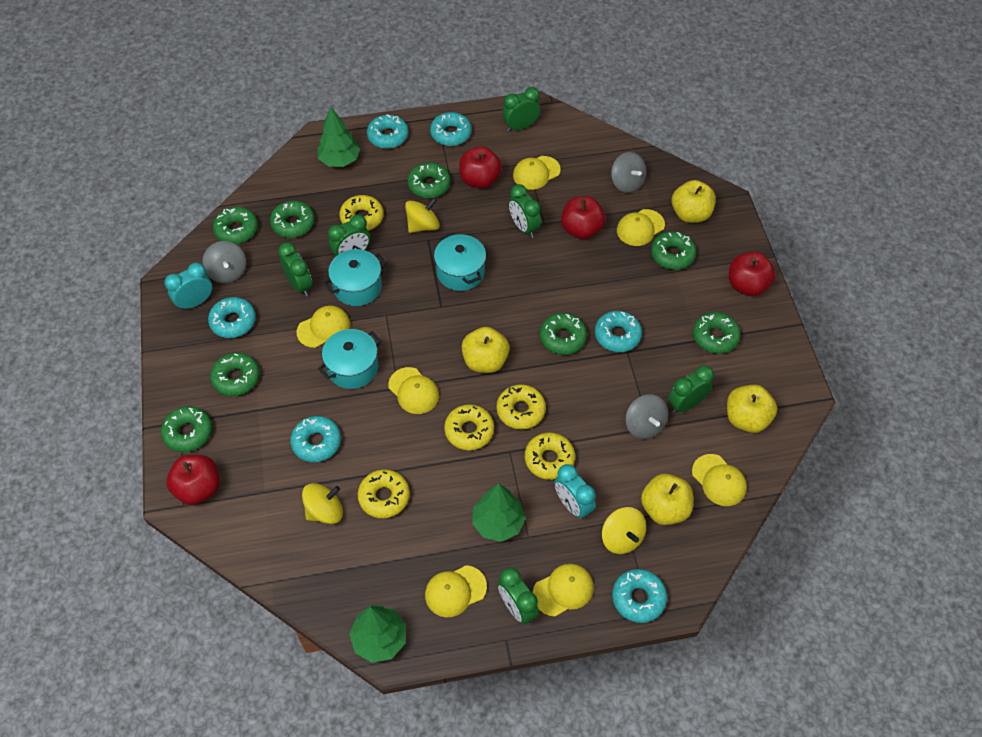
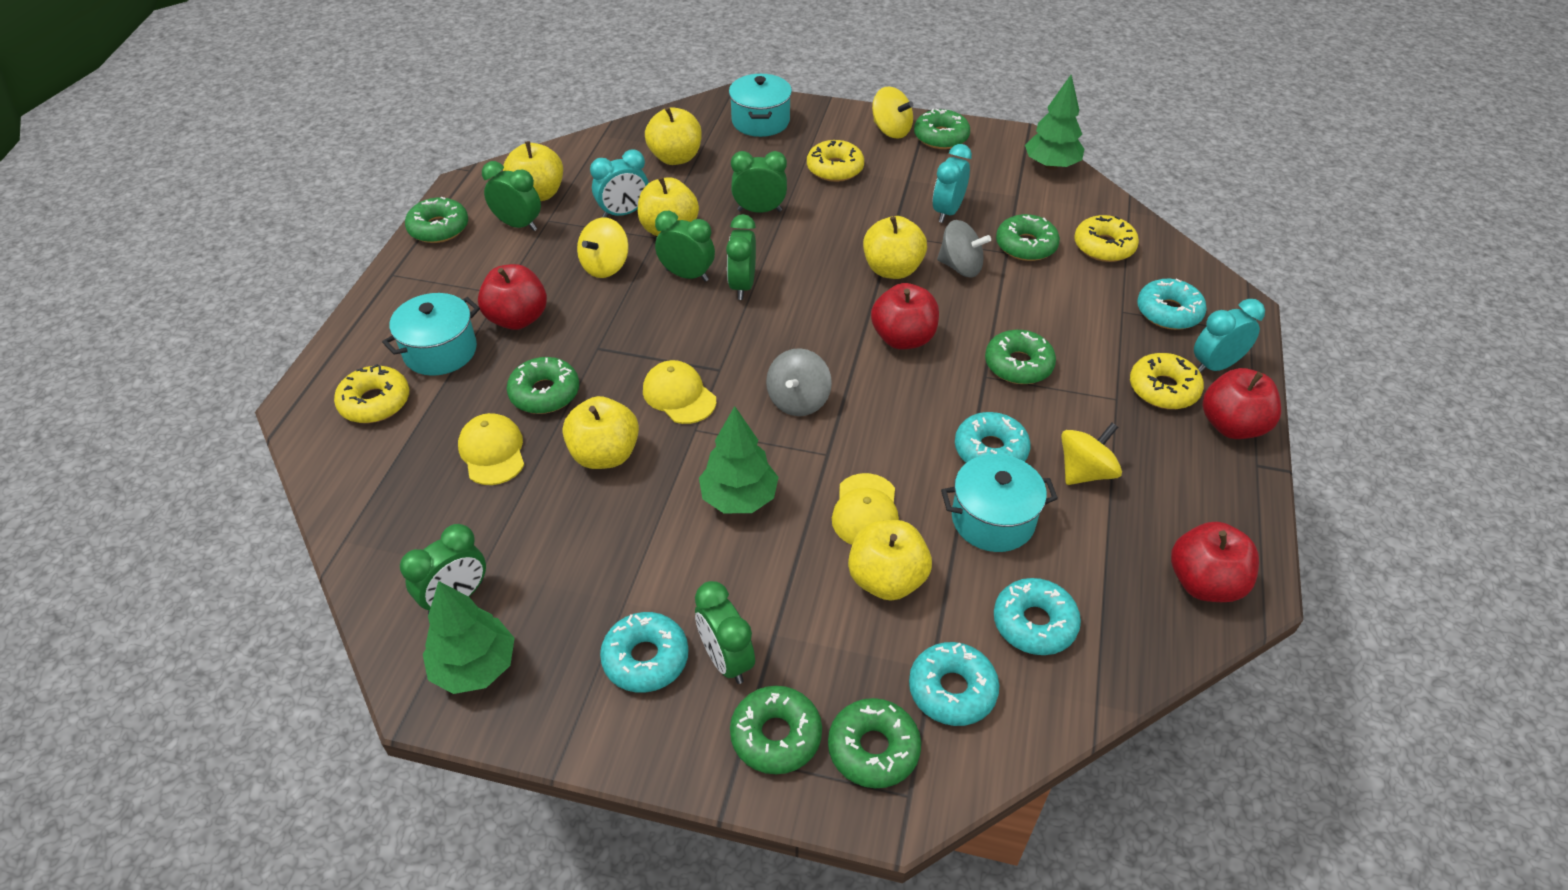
green donut: 8 -> 7
grey spinning top: 3 -> 2
turquoise clock: 2 -> 3
turquoise donut: 6 -> 5
yellow apple: 4 -> 6
yellow cap: 7 -> 3
yellow donut: 5 -> 4

